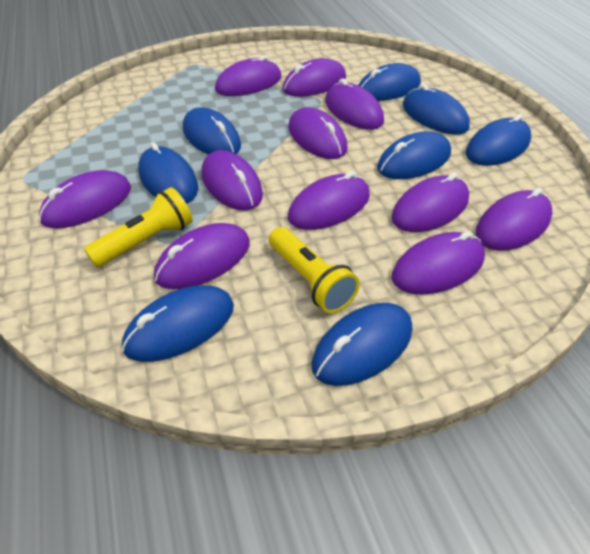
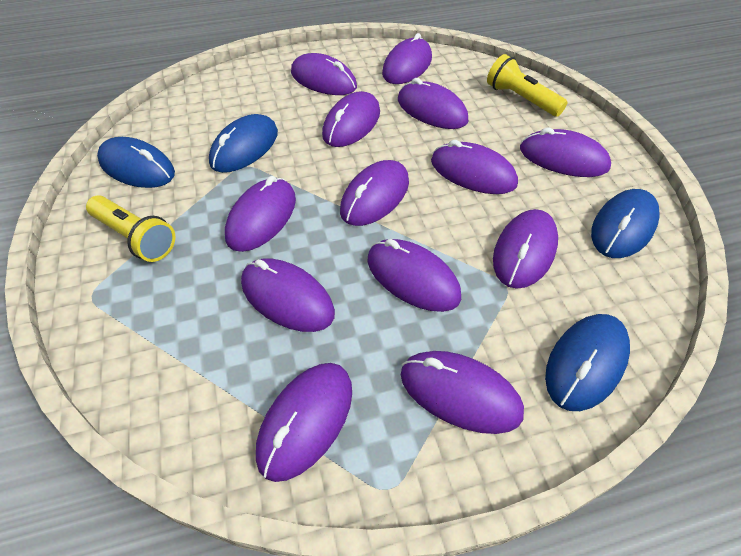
blue mouse: 8 -> 4
purple mouse: 11 -> 13

